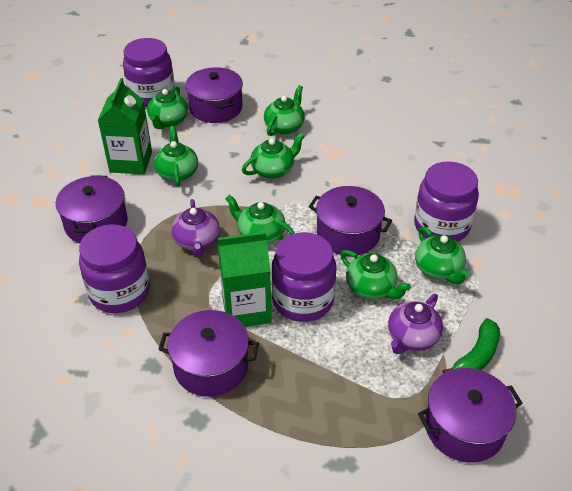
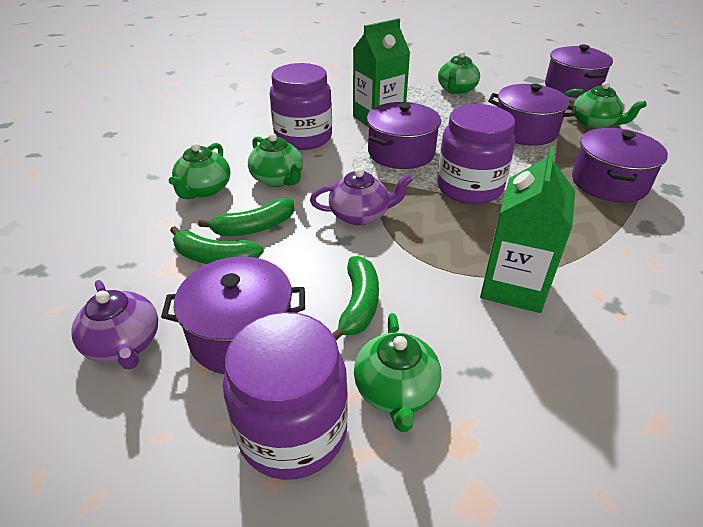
green banana: 1 -> 3
green teapot: 7 -> 5
purple jar: 4 -> 3

